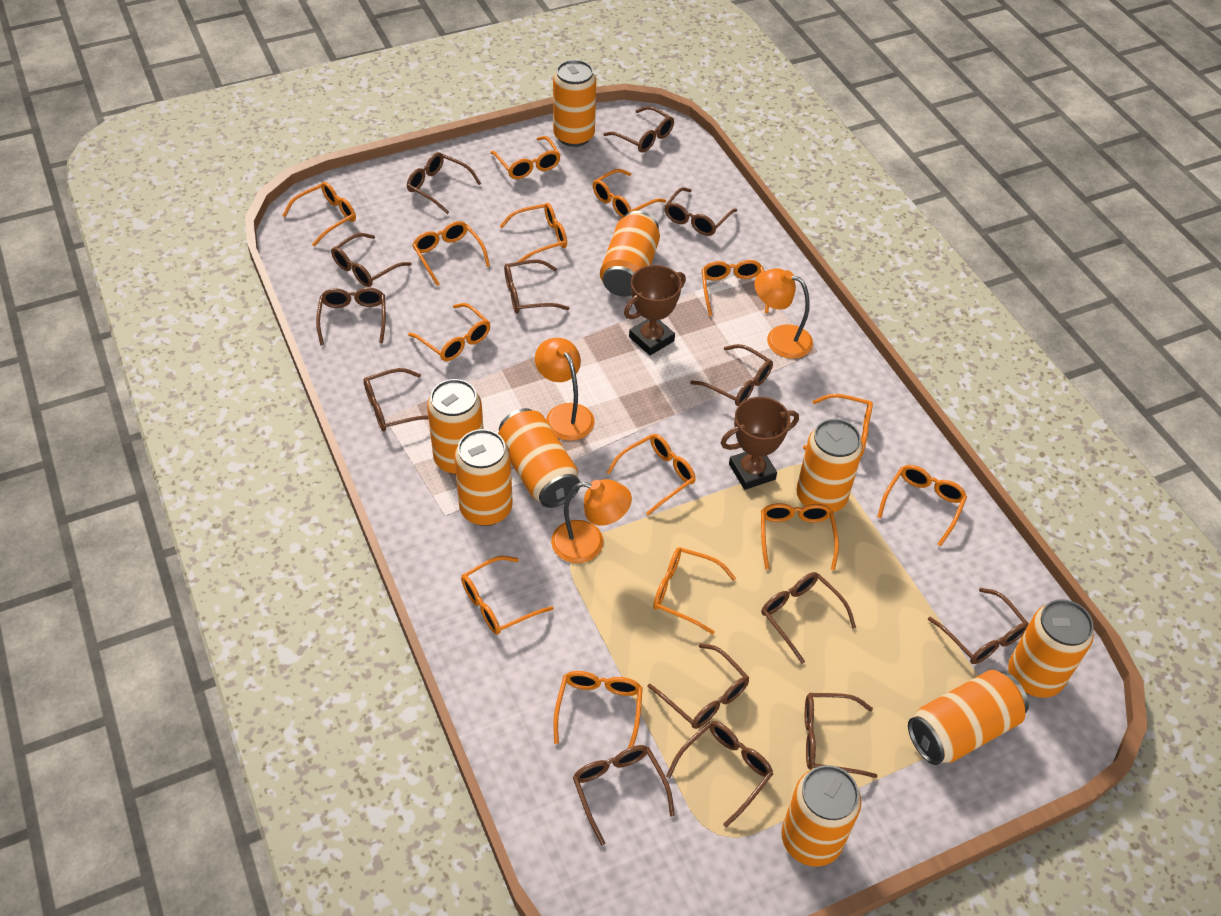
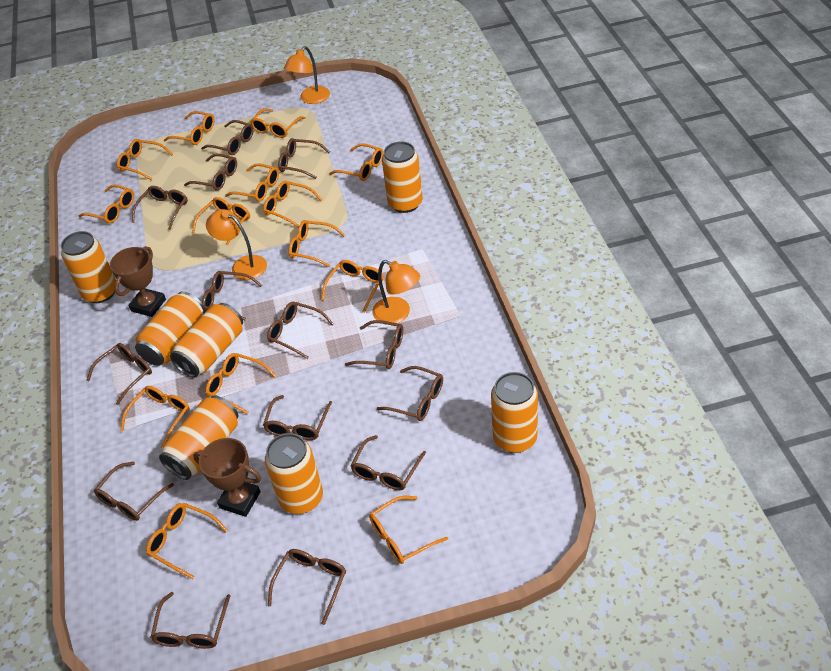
orange can: 9 -> 7

